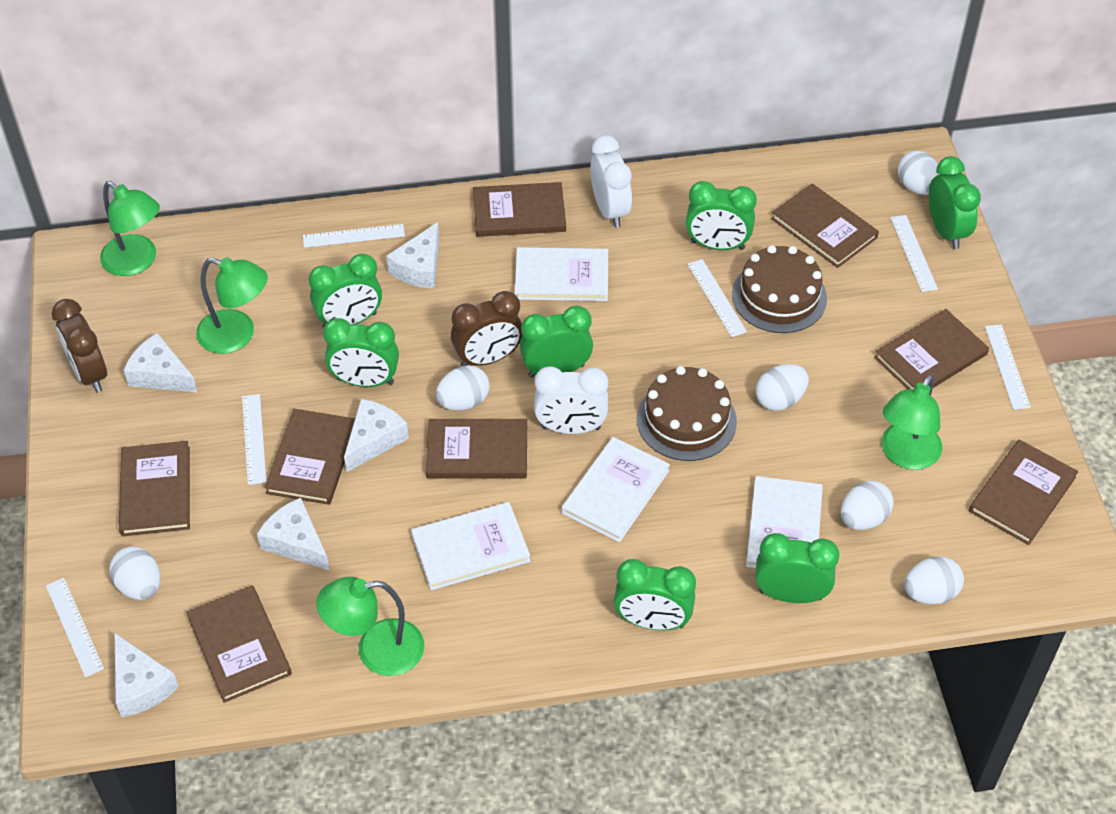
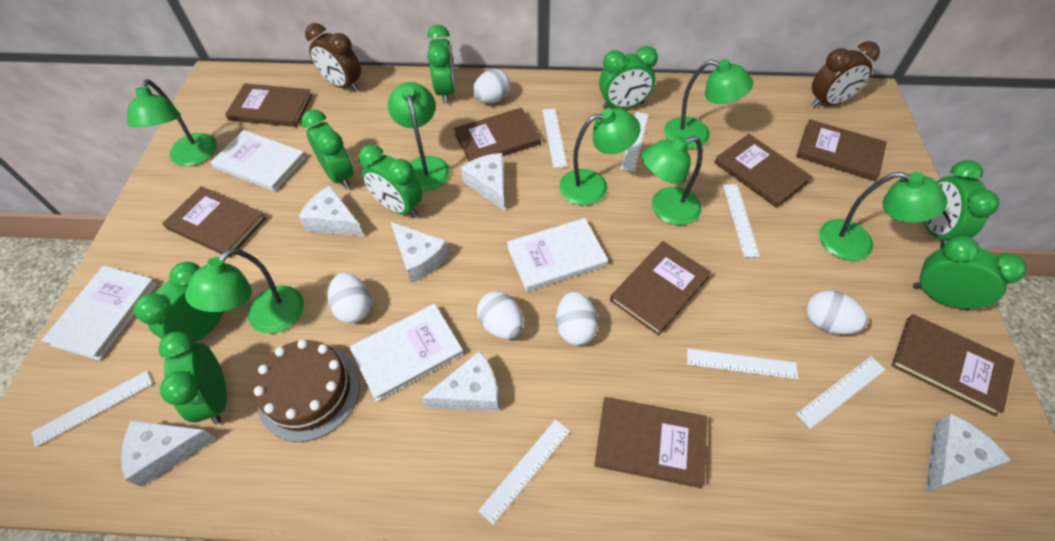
brown cake: 2 -> 1
green clock: 7 -> 8
green lamp: 4 -> 7
white cheese: 5 -> 6
white clock: 2 -> 0
white egg: 6 -> 5
white ruler: 6 -> 7

